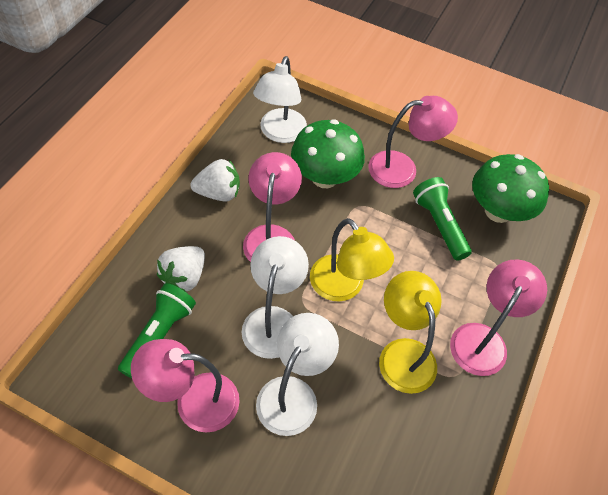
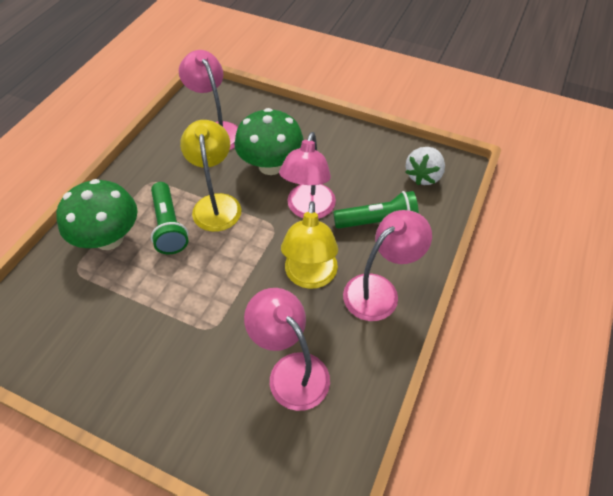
white lamp: 3 -> 0
white strawberry: 2 -> 1

